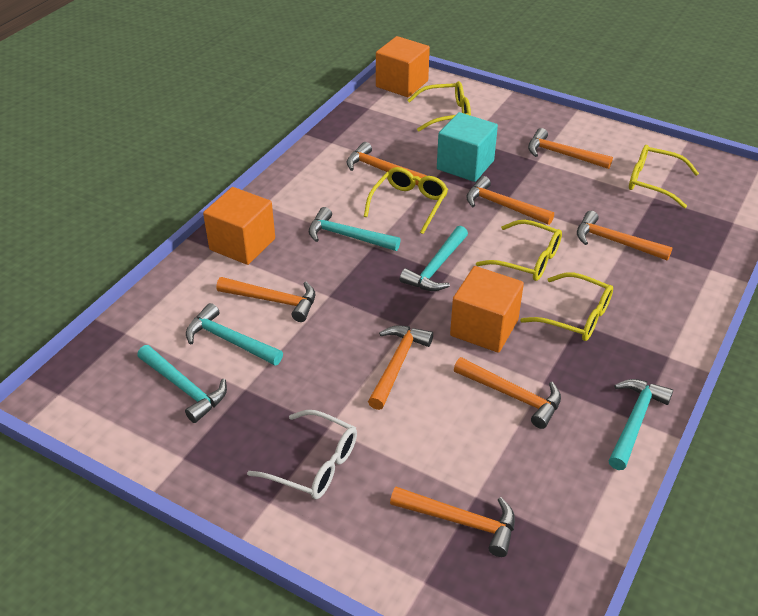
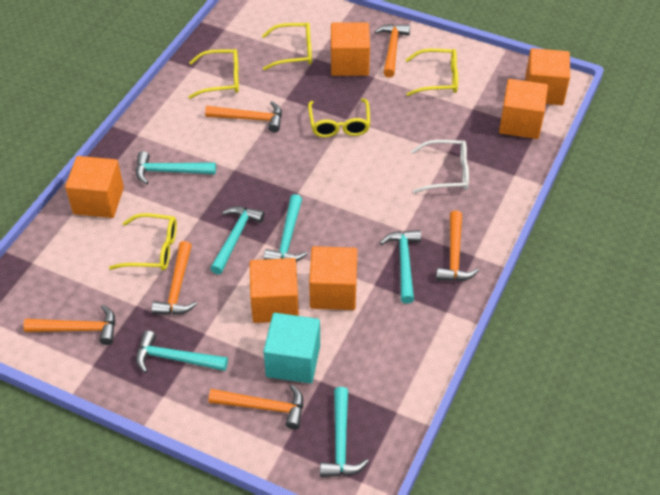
orange cube: 3 -> 6
orange hammer: 8 -> 6
turquoise hammer: 5 -> 6

